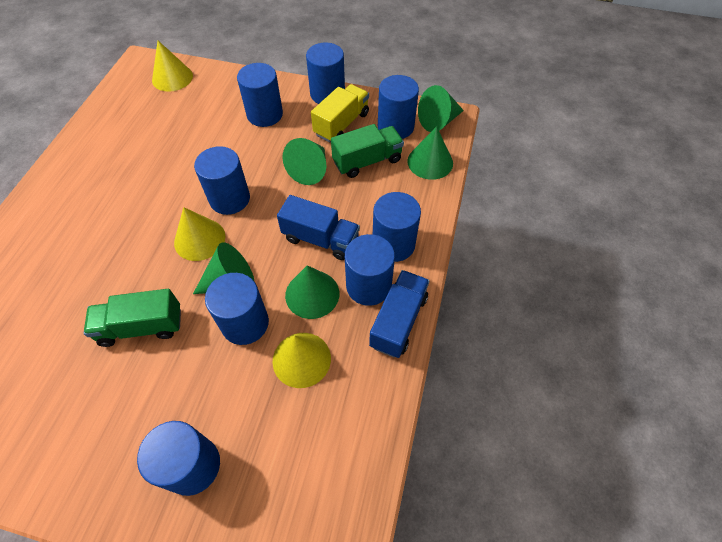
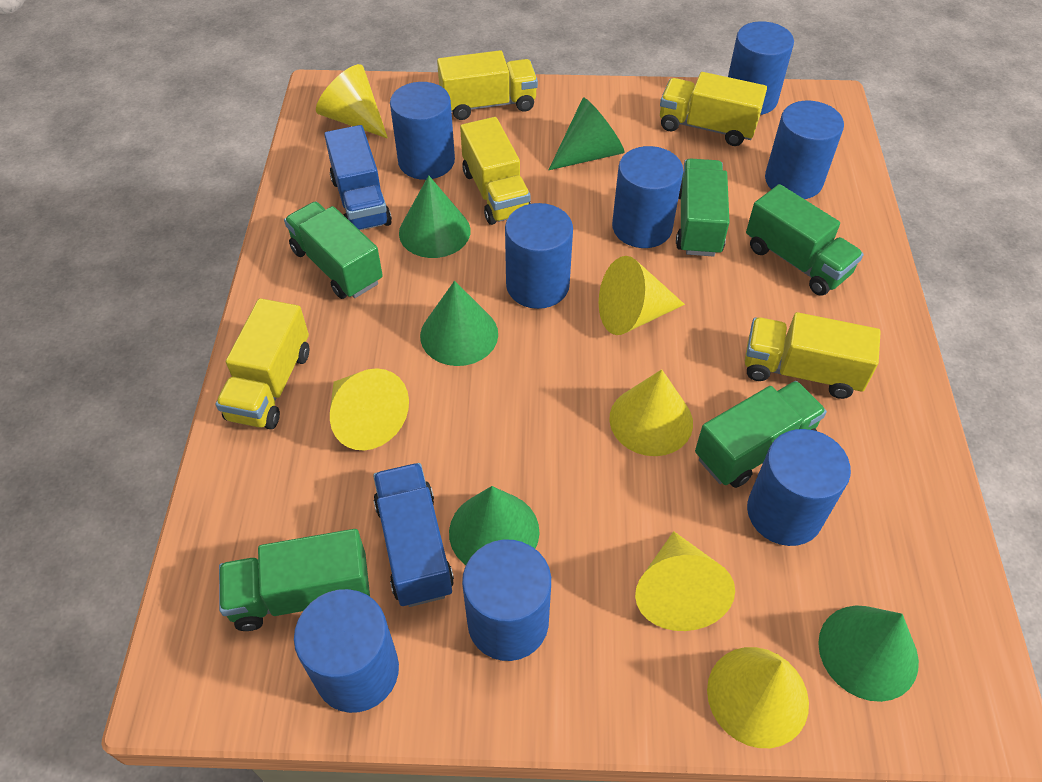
green truck: 2 -> 5
yellow cone: 3 -> 6
yellow truck: 1 -> 5

